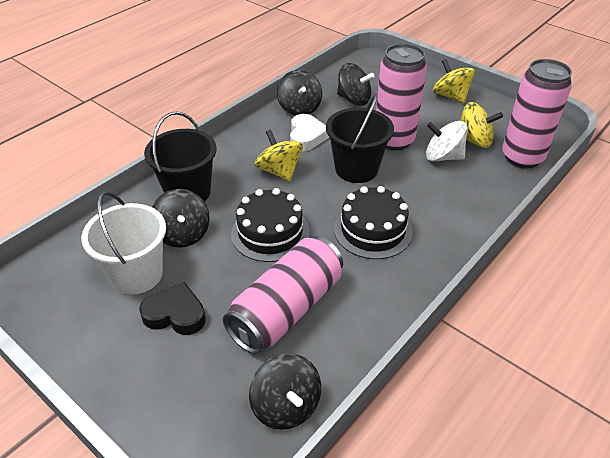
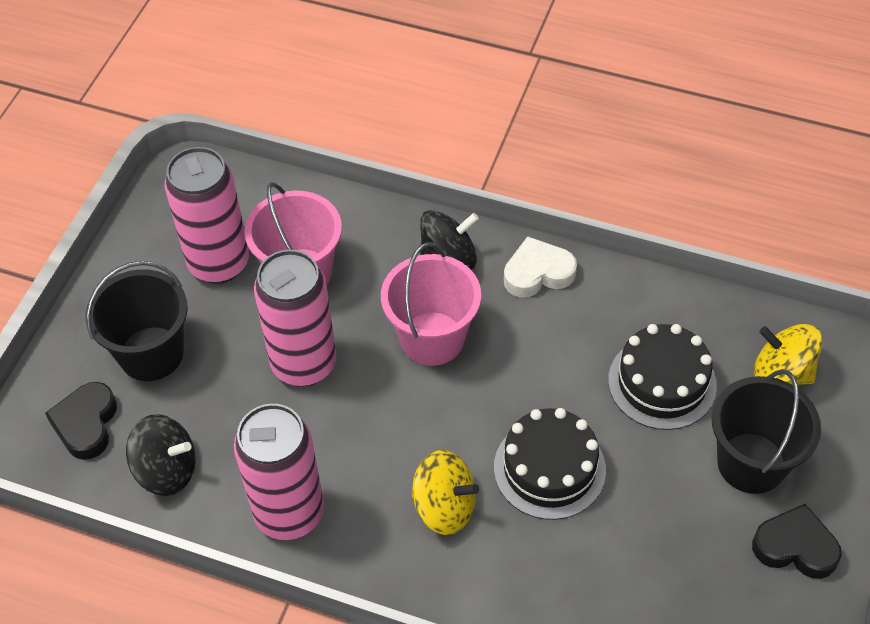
black heart: 1 -> 2
black spinning top: 4 -> 2
pink bucket: 0 -> 2
white bucket: 1 -> 0
white spinning top: 1 -> 0
yellow spinning top: 3 -> 2

